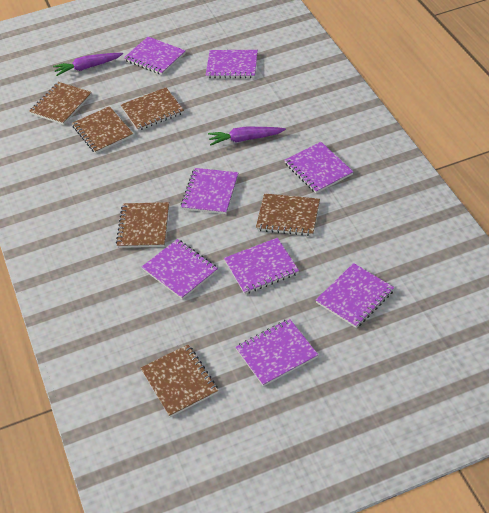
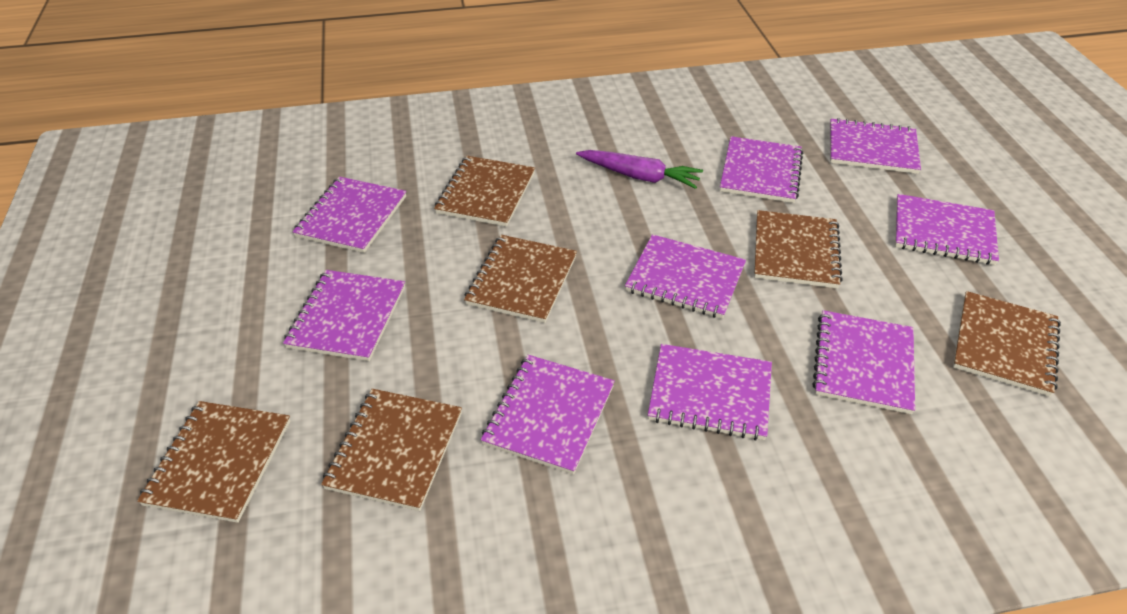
purple carrot: 2 -> 1
purple notebook: 8 -> 9

